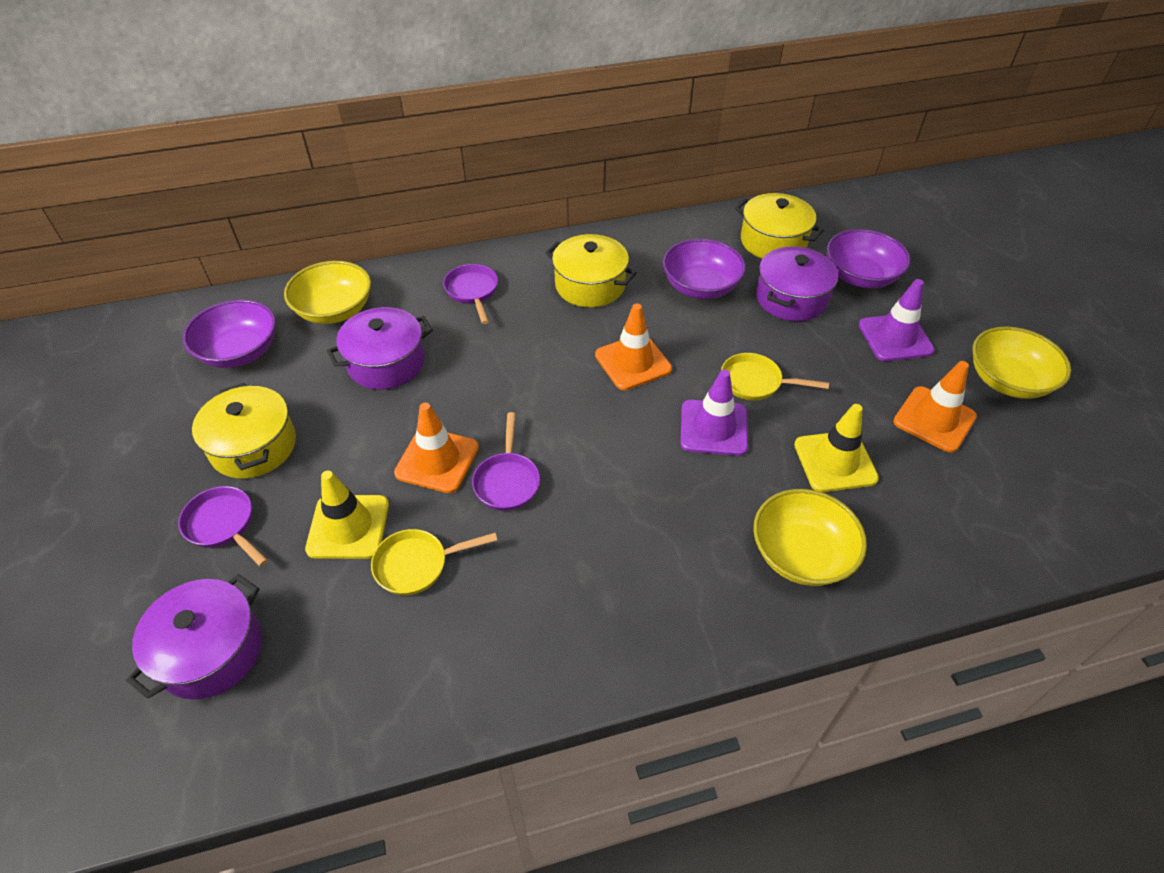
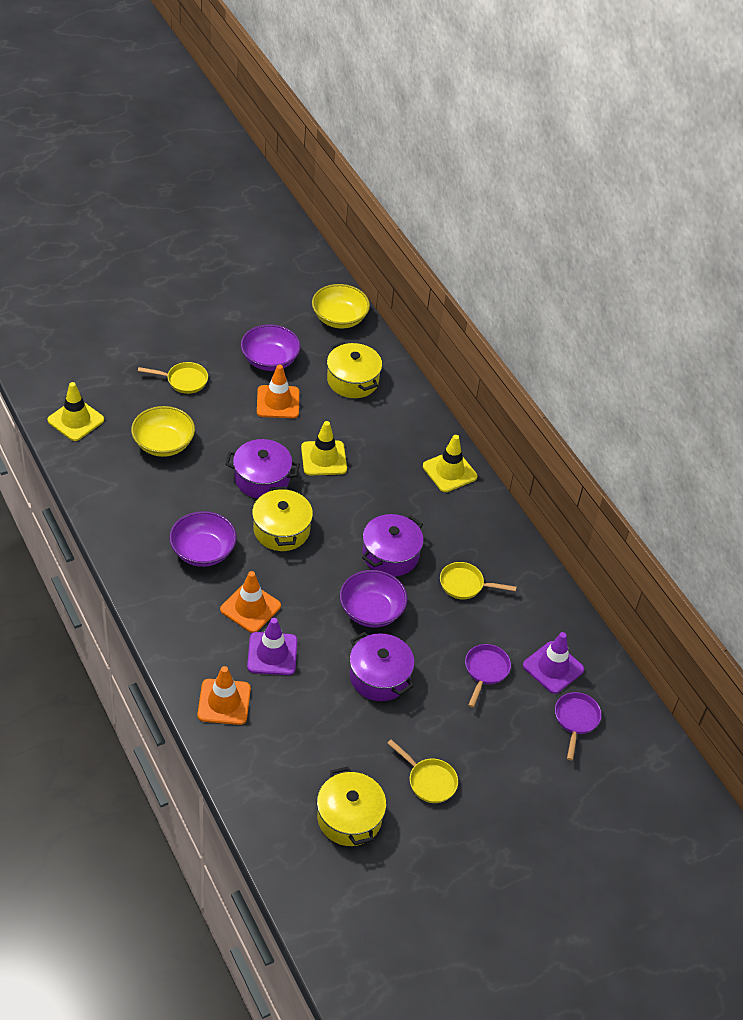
purple pan: 3 -> 2
yellow bowl: 3 -> 2
yellow pan: 2 -> 3
yellow traffic cone: 2 -> 3

